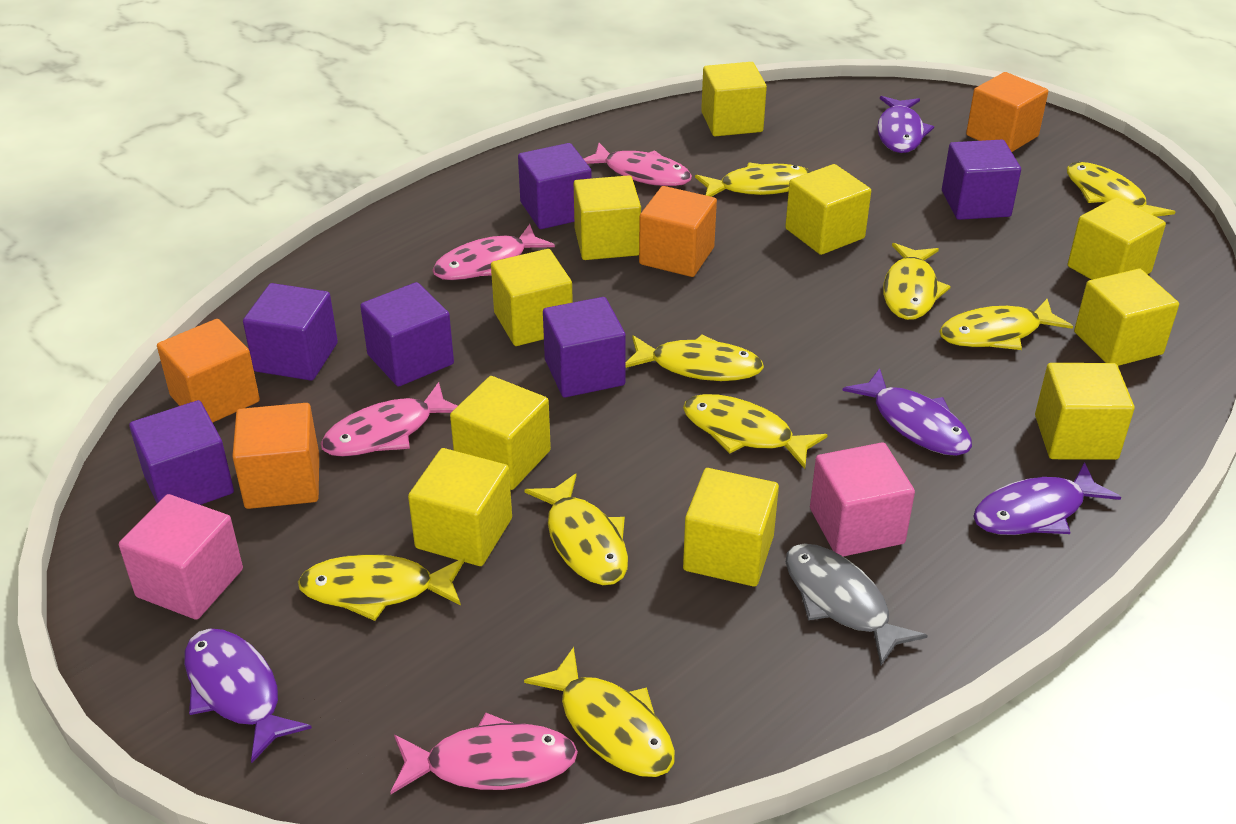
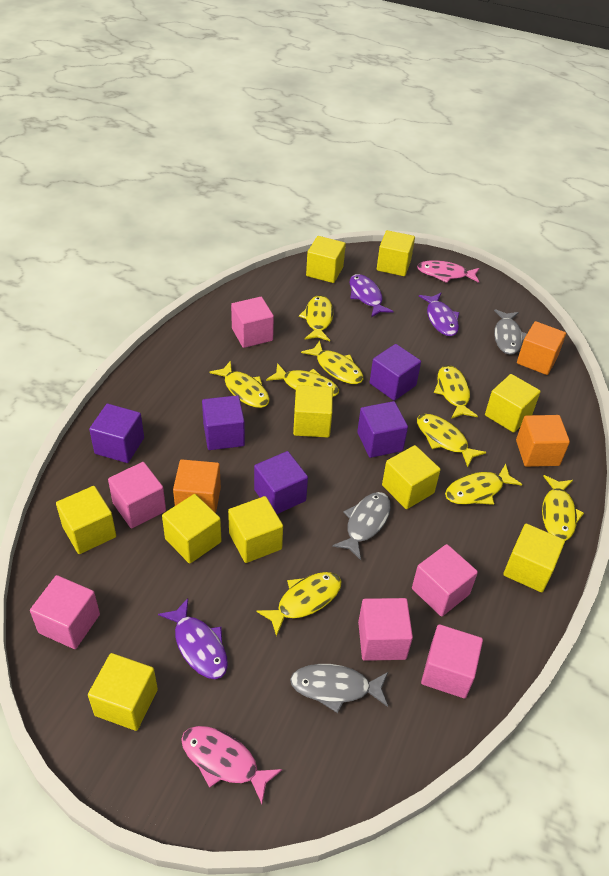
grey fish: 1 -> 3
orange cube: 4 -> 3
pink cube: 2 -> 6
pink fish: 4 -> 2
purple cube: 6 -> 5
purple fish: 4 -> 3

